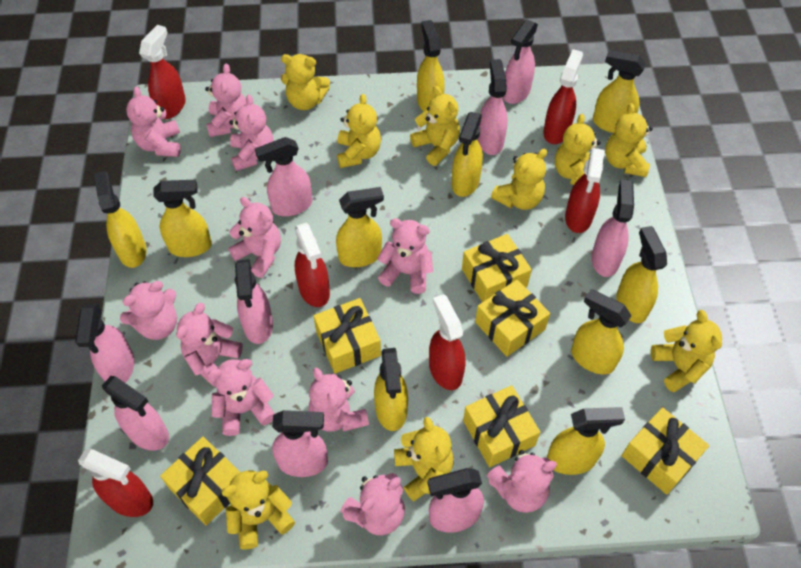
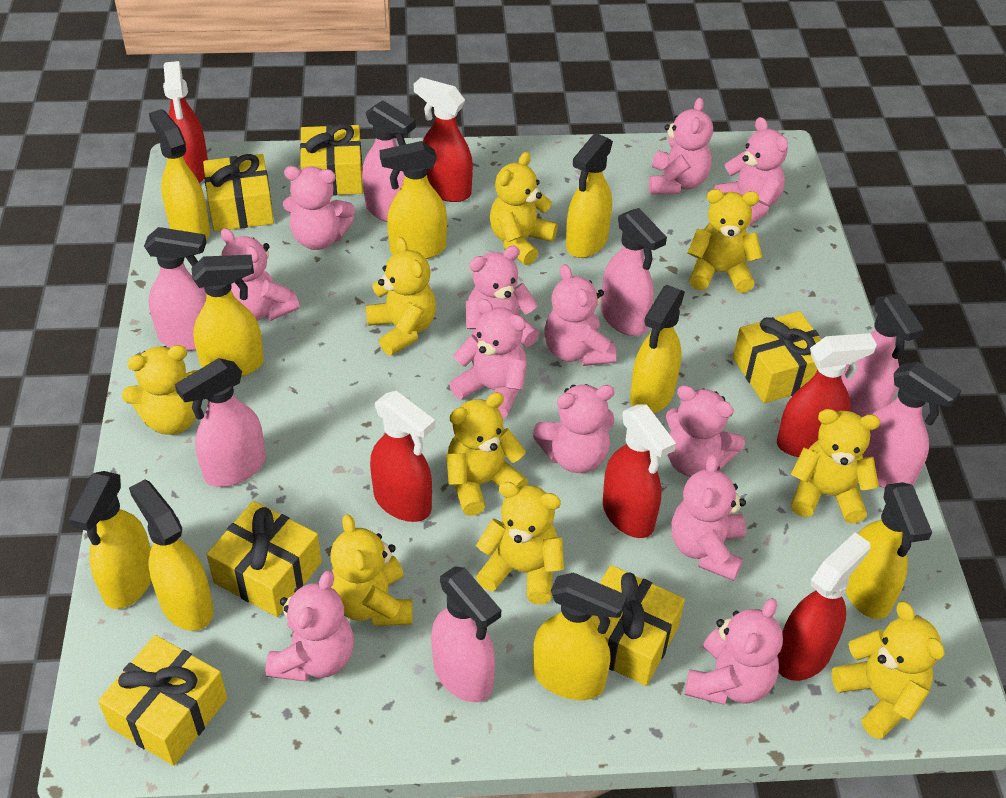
pink spray bottle: 9 -> 7
pink teddy bear: 11 -> 12
yellow spray bottle: 10 -> 9

